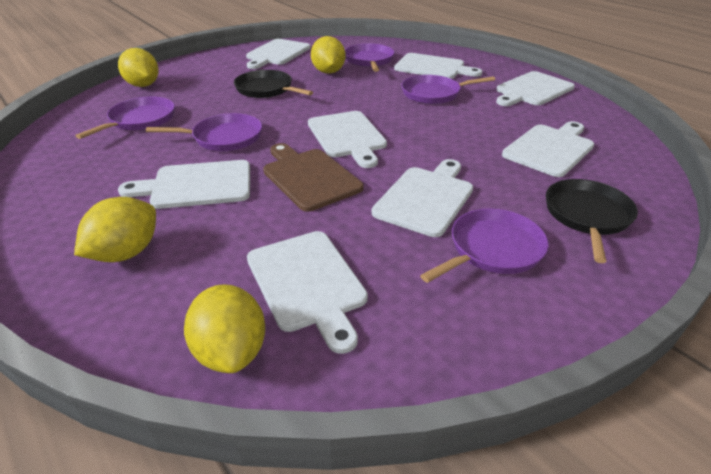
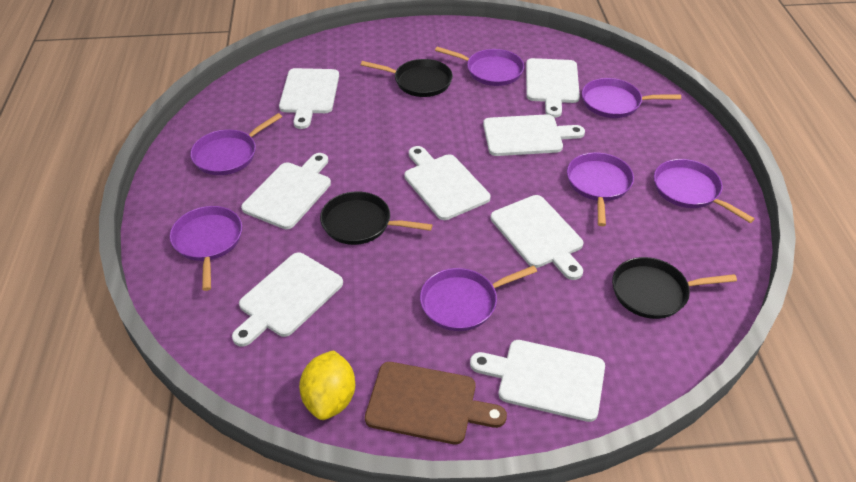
black pan: 2 -> 3
purple pan: 5 -> 7
yellow lemon: 4 -> 1

